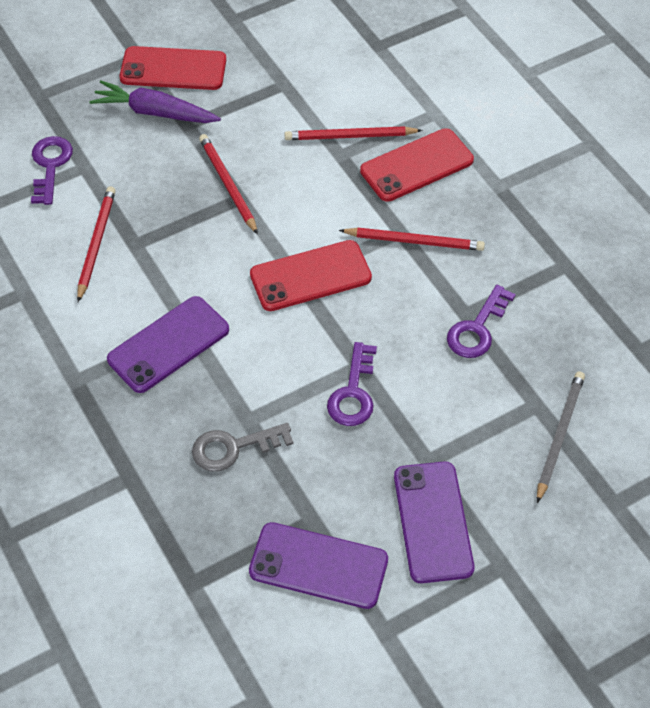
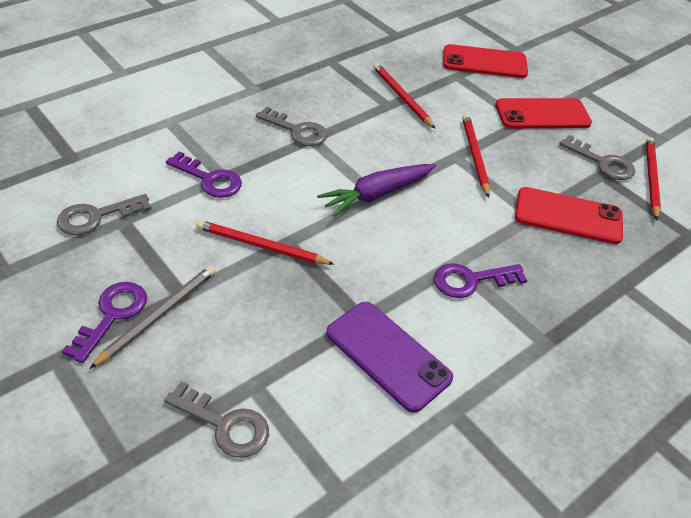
grey key: 1 -> 4
purple phone: 3 -> 1

